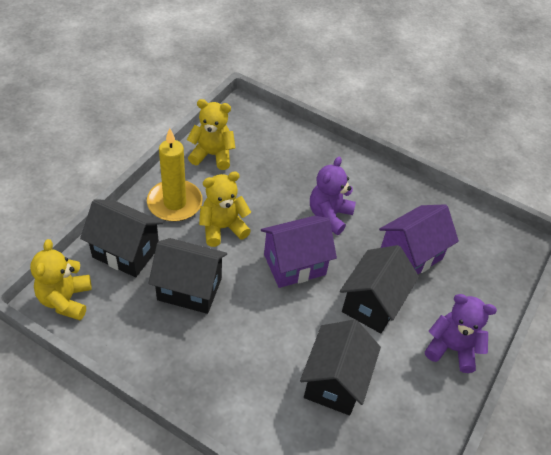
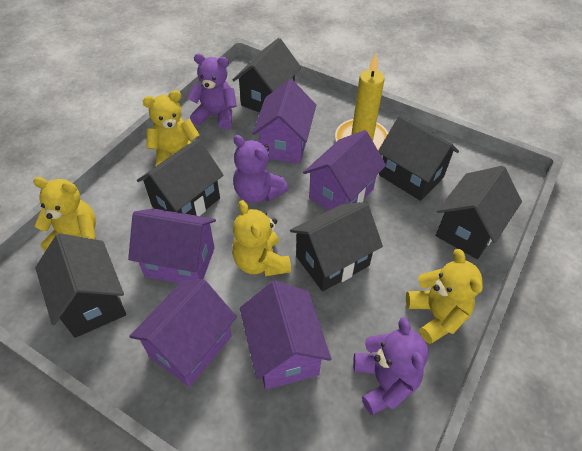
black house: 4 -> 6
purple house: 2 -> 5
purple teddy bear: 2 -> 3
yellow teddy bear: 3 -> 4

